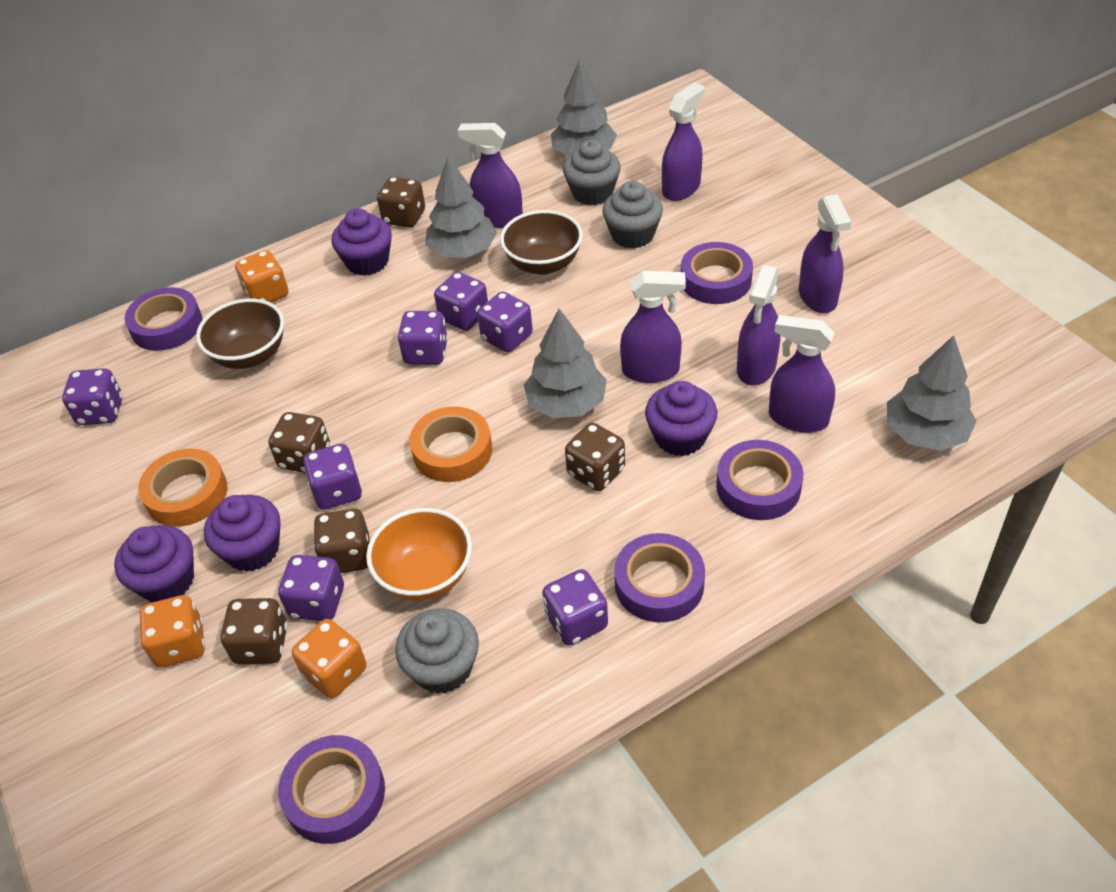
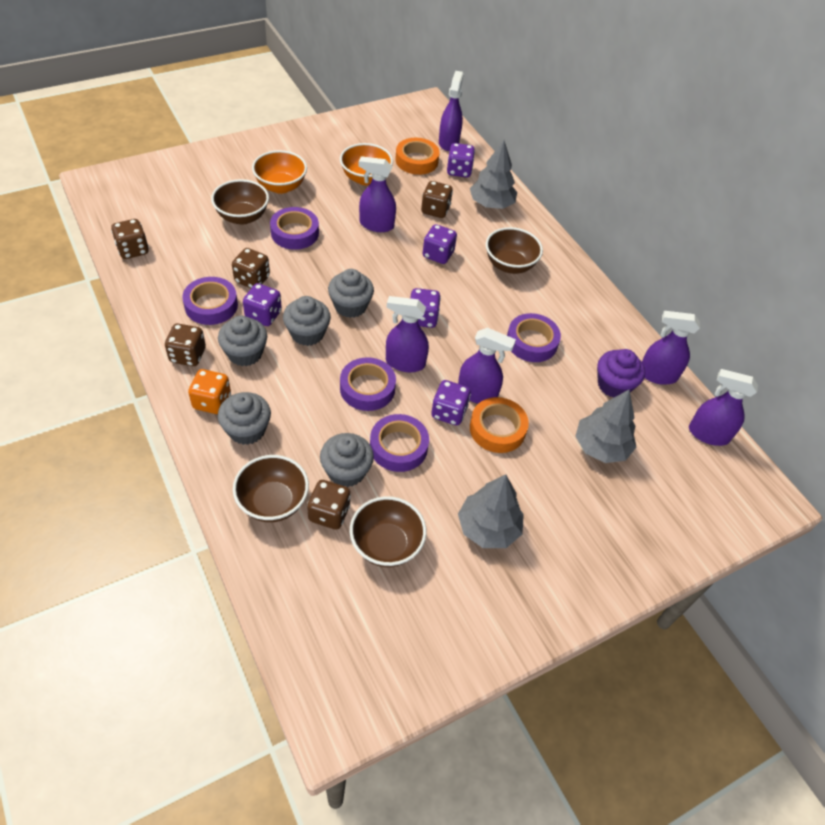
brown bowl: 2 -> 4
grey cupcake: 3 -> 5
grey tree: 4 -> 3
orange bowl: 1 -> 2
orange dice: 3 -> 1
purple cupcake: 4 -> 1
purple dice: 7 -> 5

